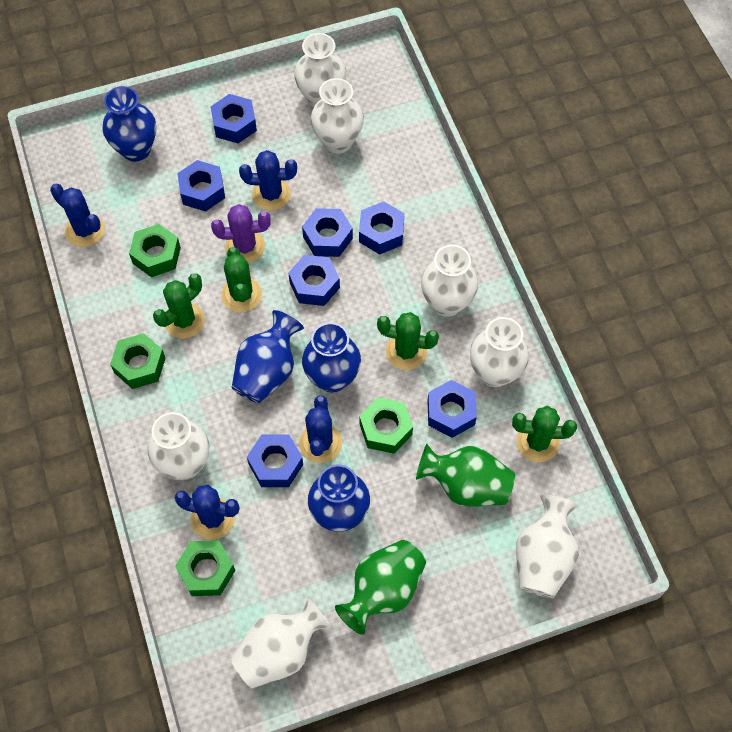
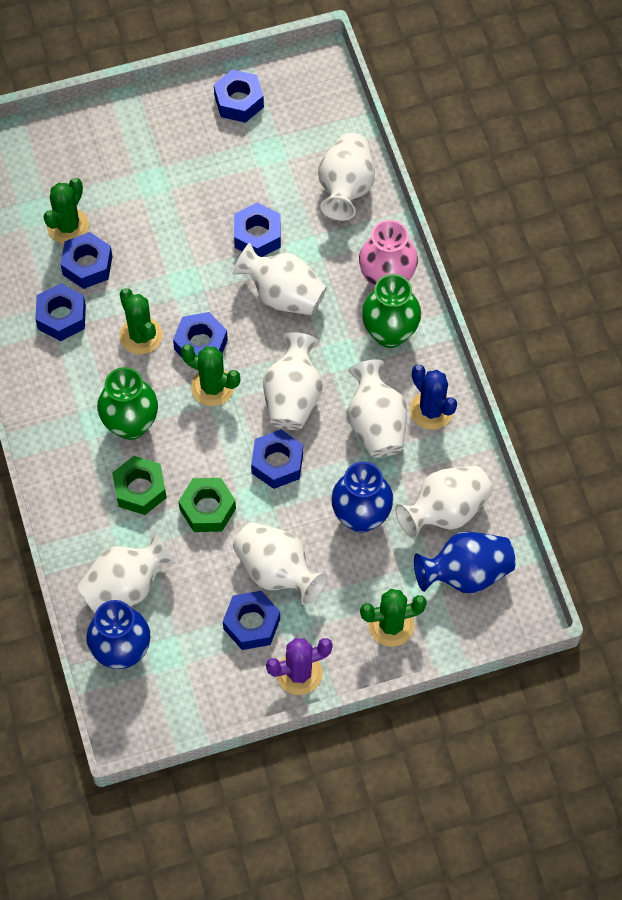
blue cactus: 4 -> 1
blue vase: 4 -> 3
green nut: 4 -> 2
pink vase: 0 -> 1

